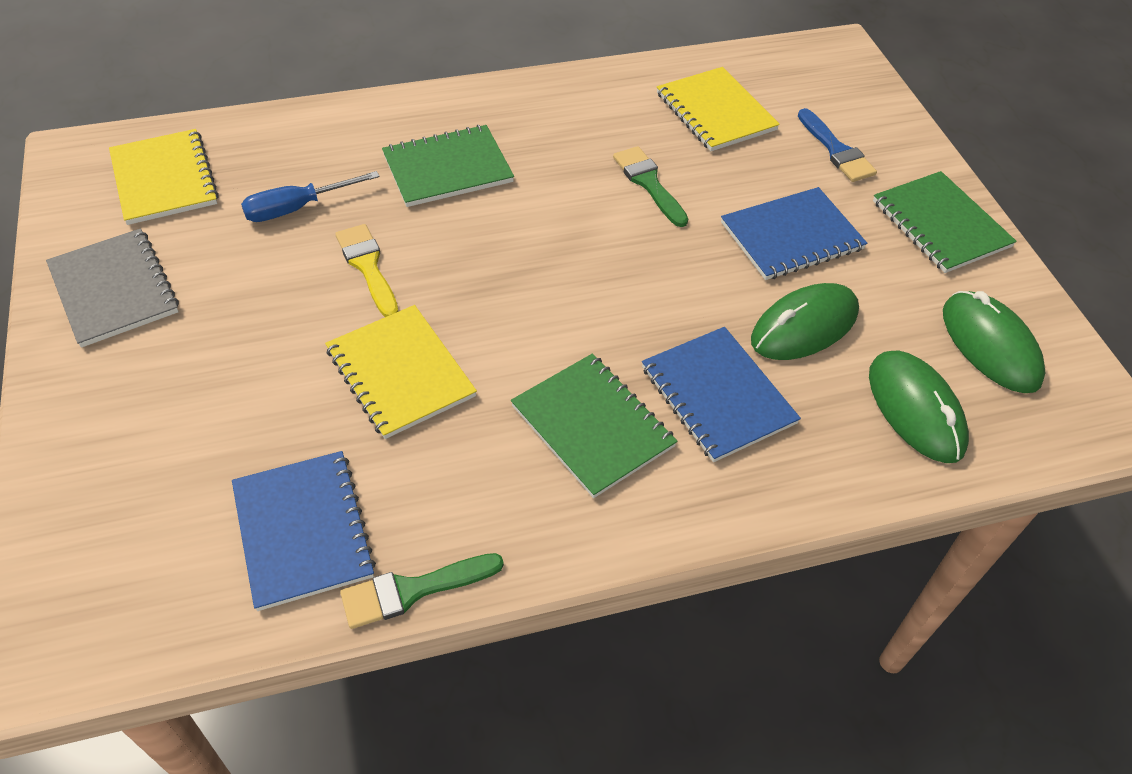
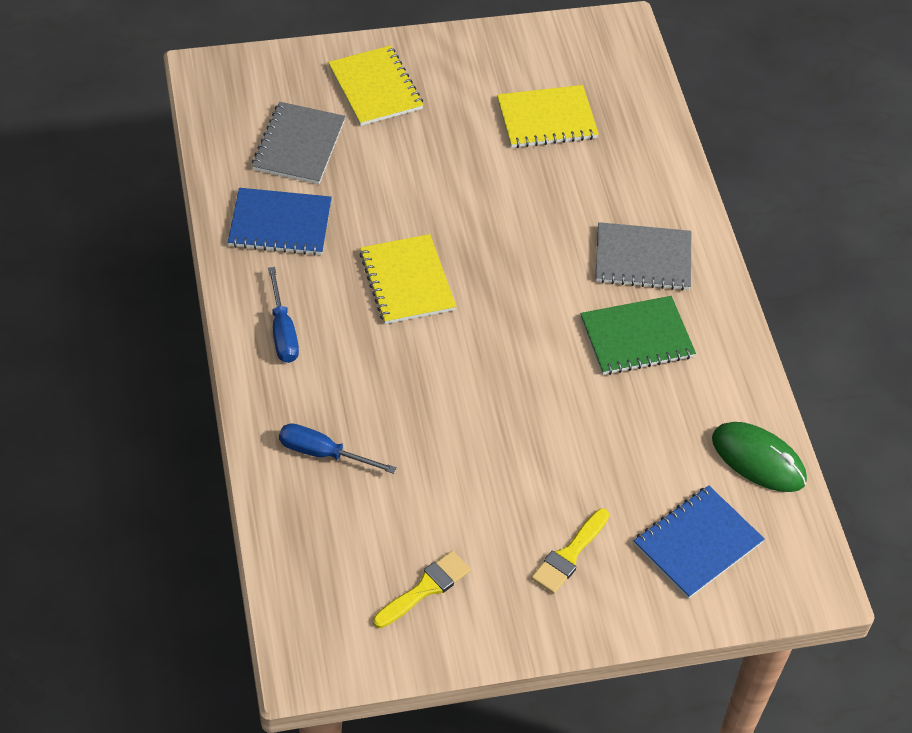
blue brush: 1 -> 0
blue notebook: 3 -> 2
blue screwdriver: 1 -> 2
green brush: 2 -> 0
green mouse: 3 -> 1
green notebook: 3 -> 1
grey notebook: 1 -> 2
yellow brush: 1 -> 2

